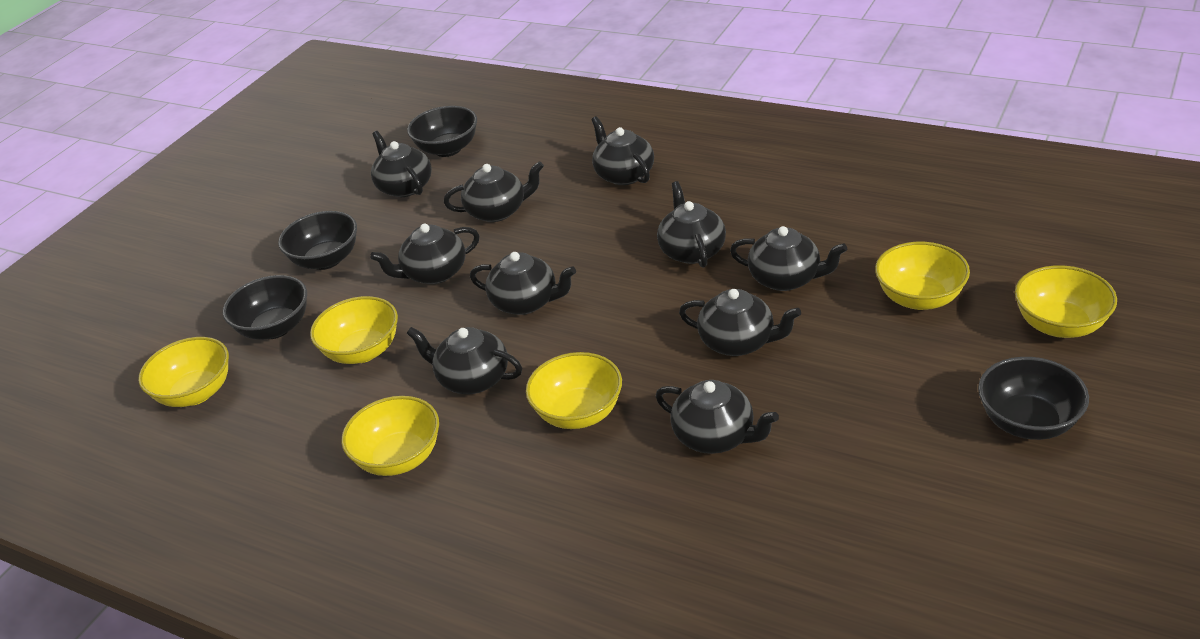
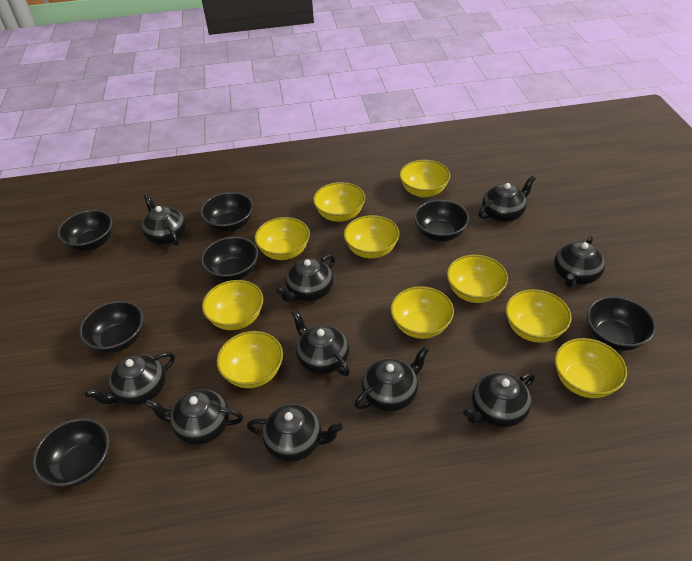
black bowl: 4 -> 7
yellow bowl: 6 -> 10

